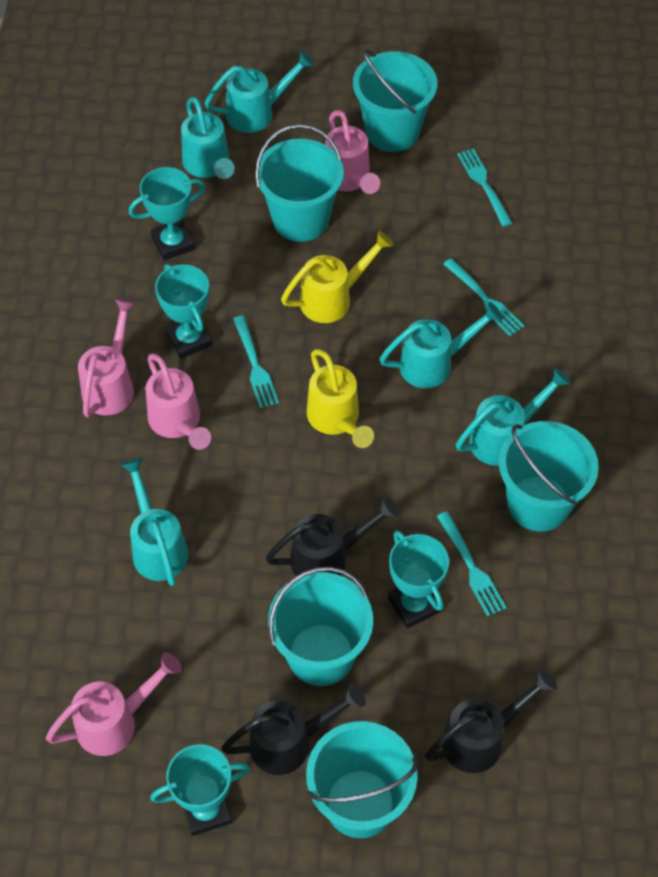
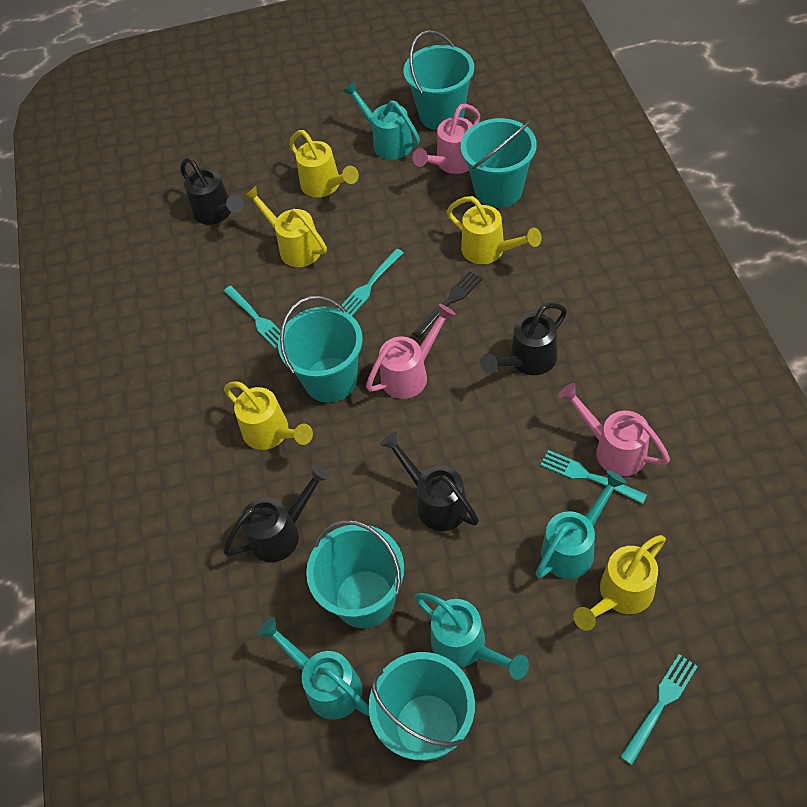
black fork: 0 -> 1
black watering can: 3 -> 4
pink watering can: 4 -> 3
turquoise trophy: 4 -> 0
turquoise watering can: 5 -> 4
yellow watering can: 2 -> 5

